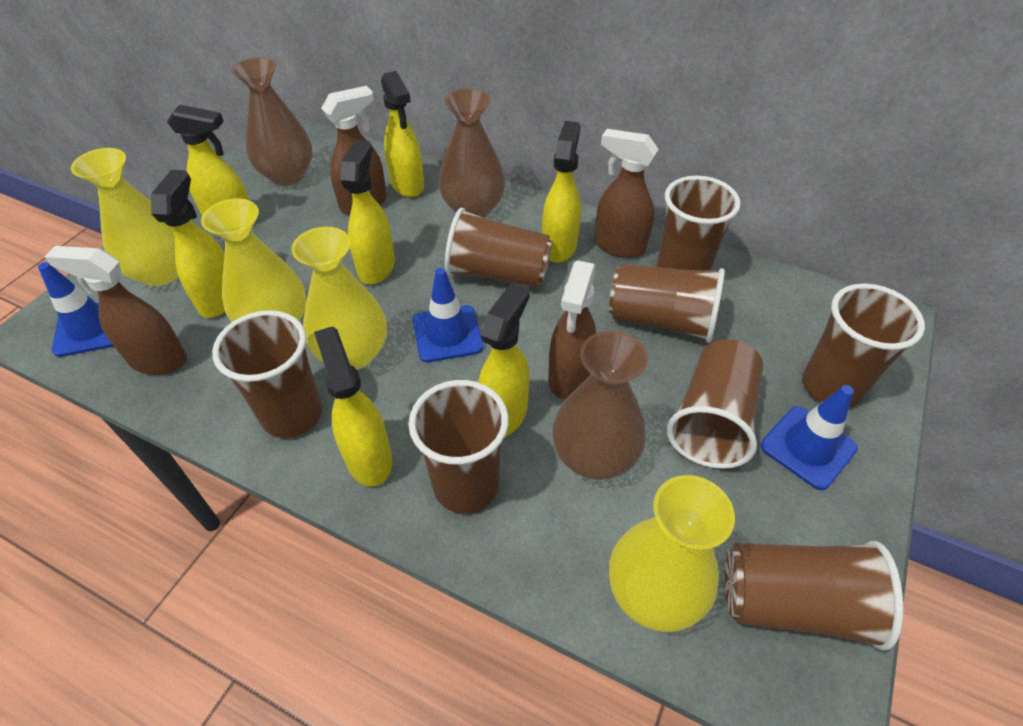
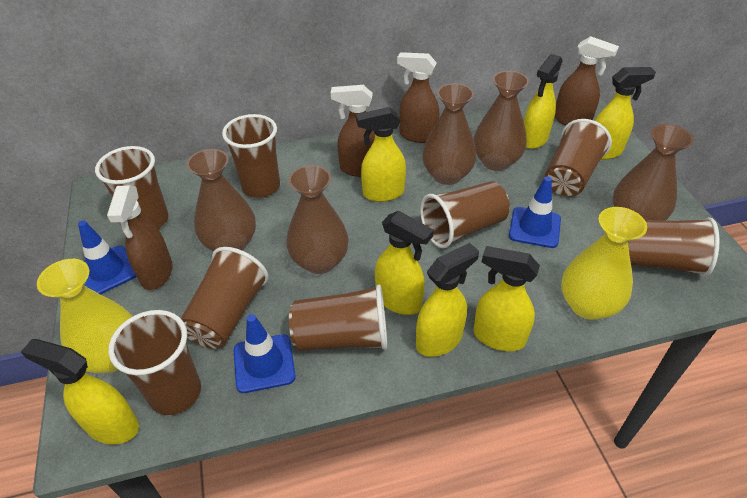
brown vase: 3 -> 5
yellow vase: 4 -> 2

